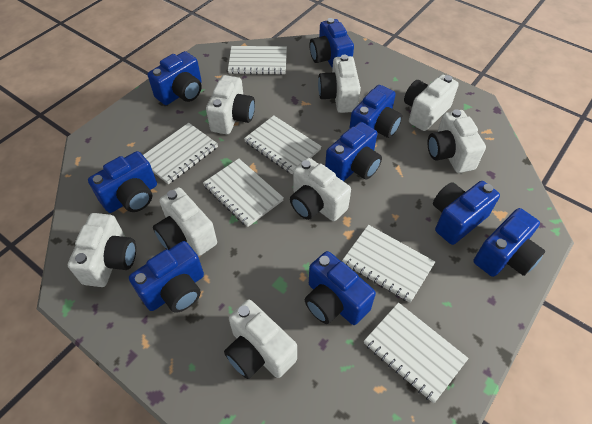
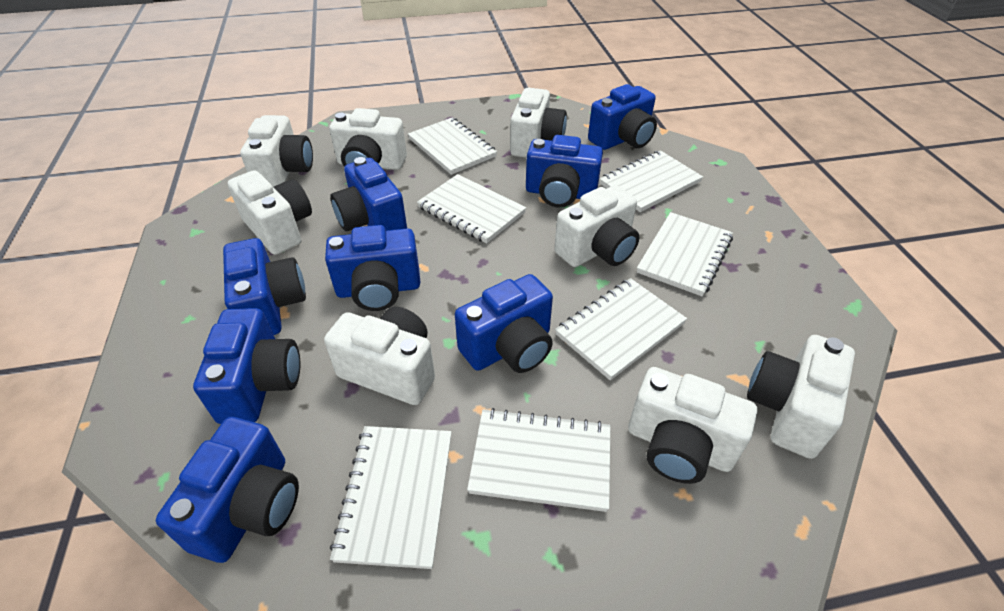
blue camera: 9 -> 8
white notebook: 6 -> 7

